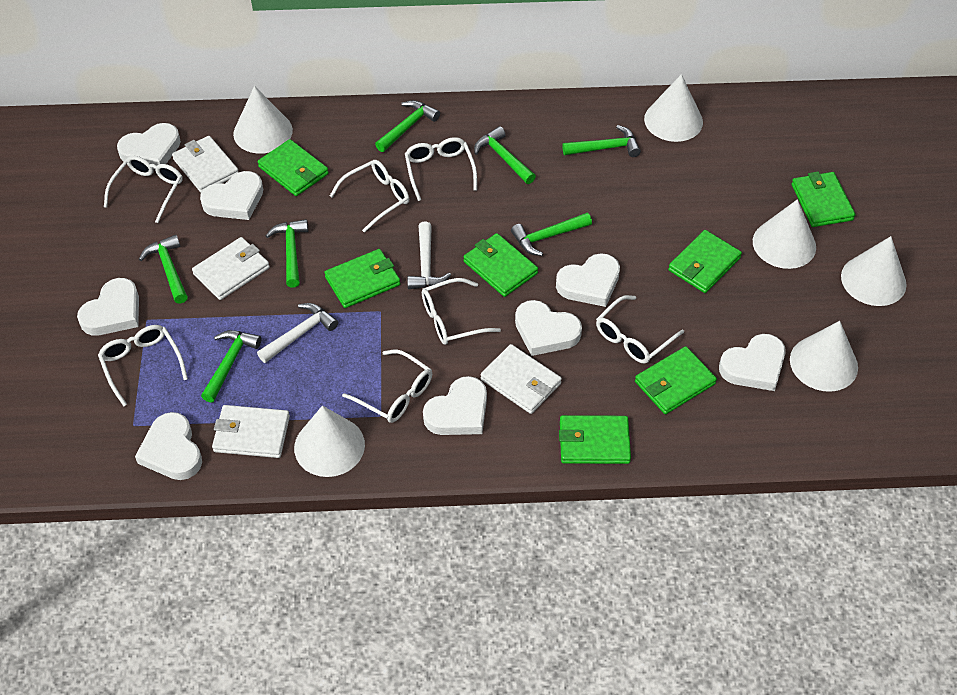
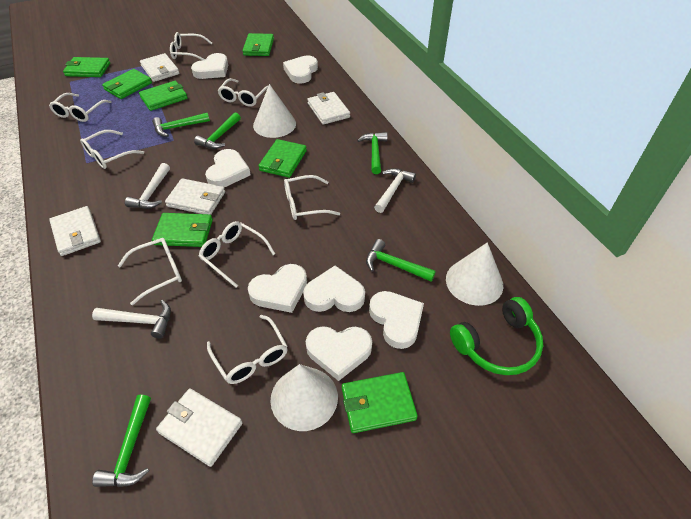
green hammer: 7 -> 5
green headphones: 0 -> 1
white cone: 6 -> 3
white glasses: 7 -> 8
white hammer: 2 -> 3
white heart: 8 -> 7
white wallet: 4 -> 5

